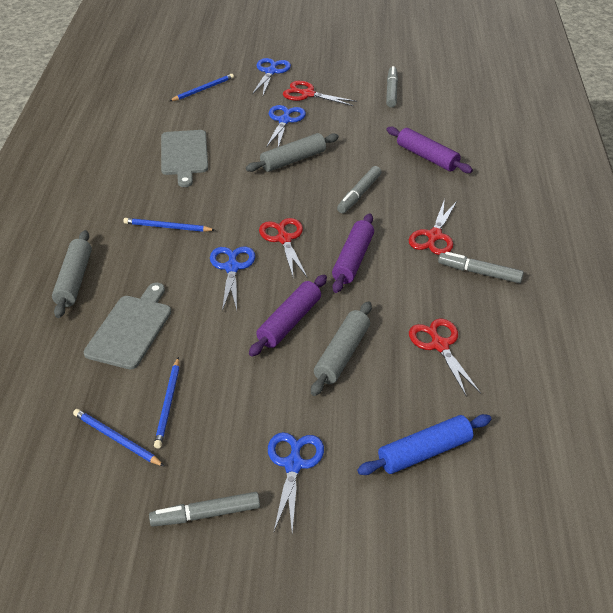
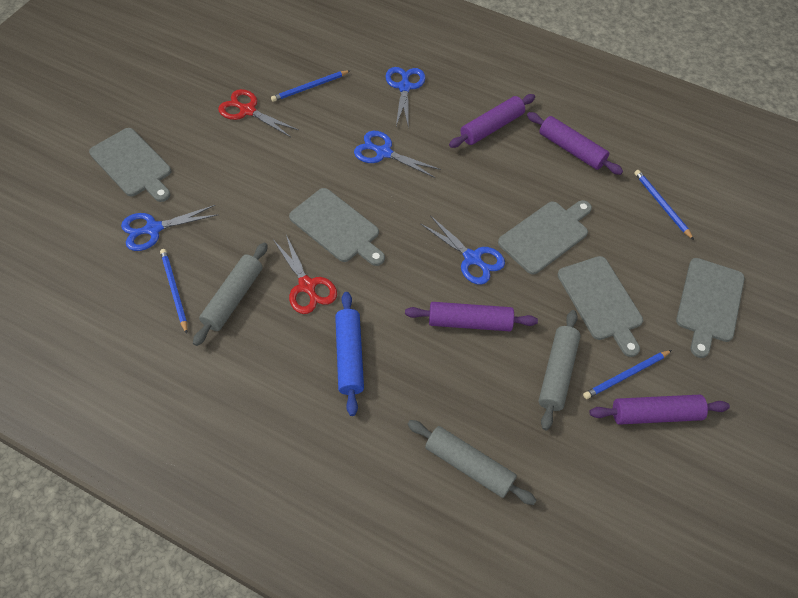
grey cutting board: 2 -> 5
grey marker: 4 -> 0
purple rolling pin: 3 -> 4
red scissors: 4 -> 2

